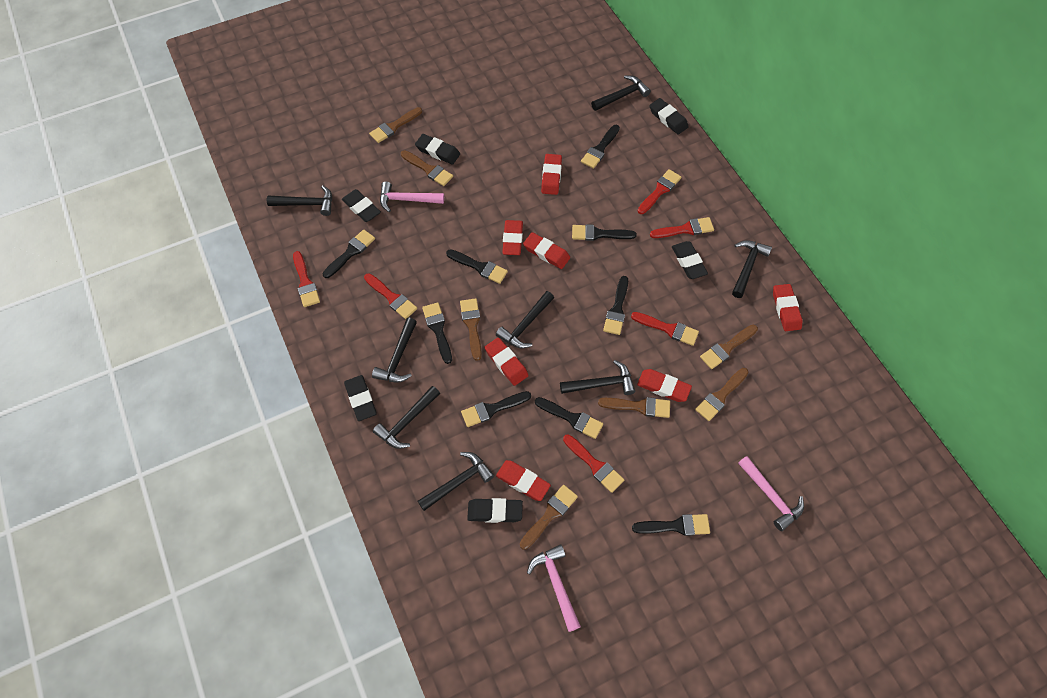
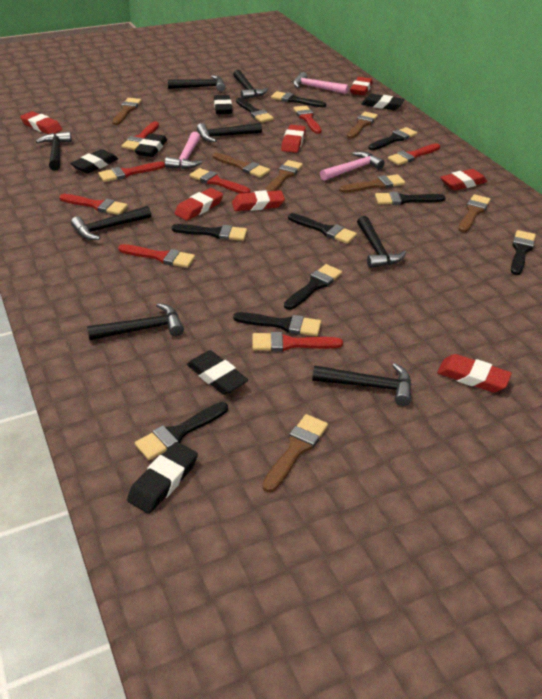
black brush: 9 -> 10
red brush: 6 -> 8

